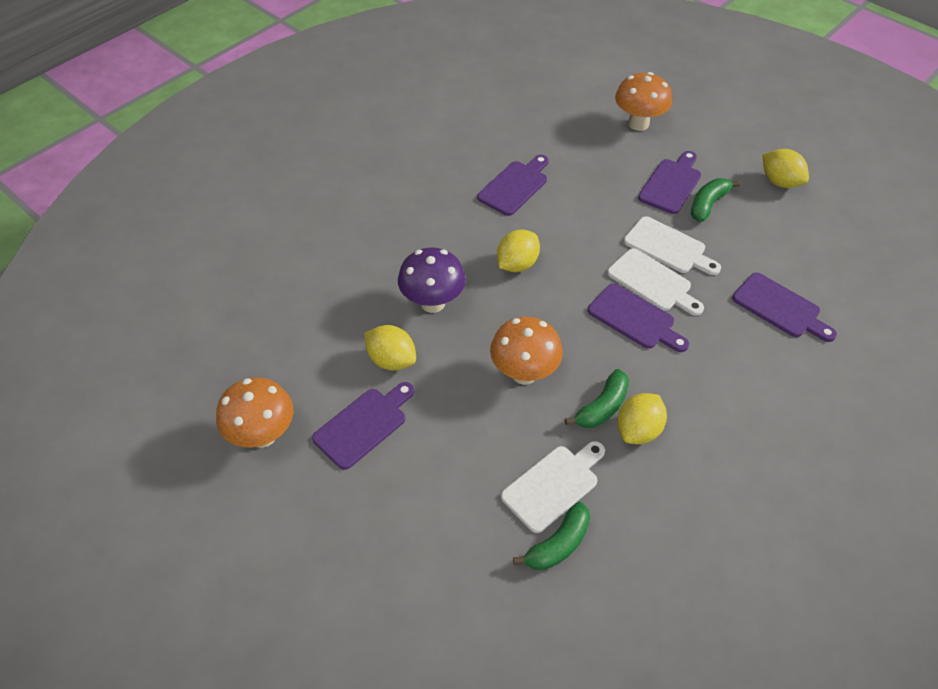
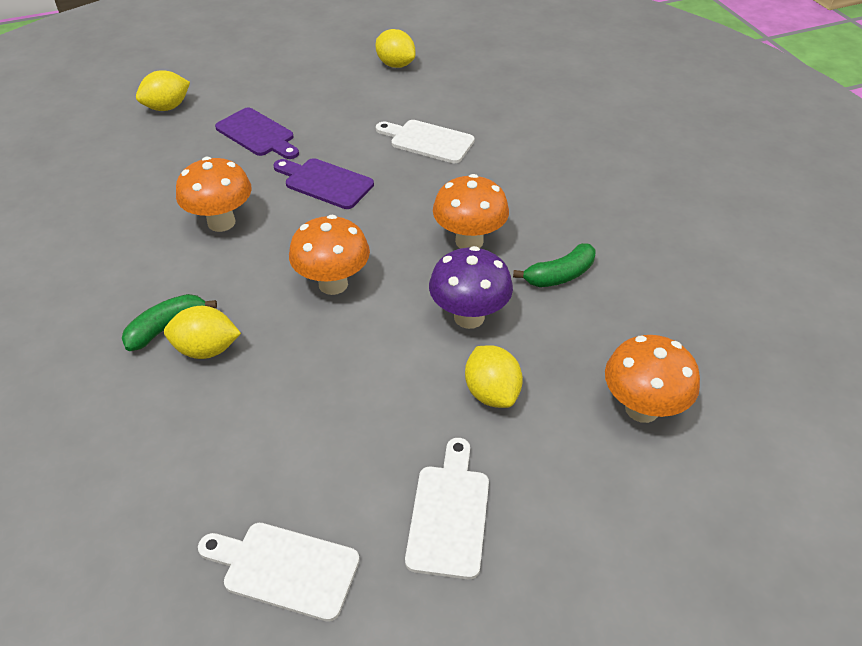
green banana: 3 -> 2
orange mushroom: 3 -> 4
purple cutting board: 5 -> 2

